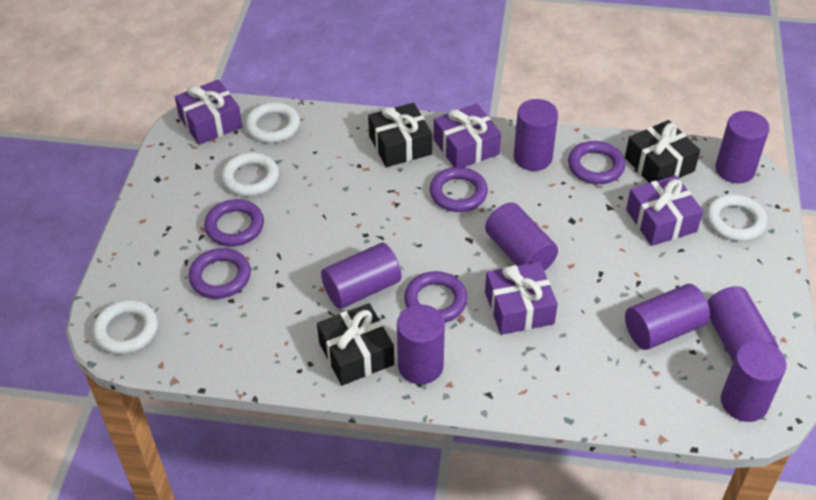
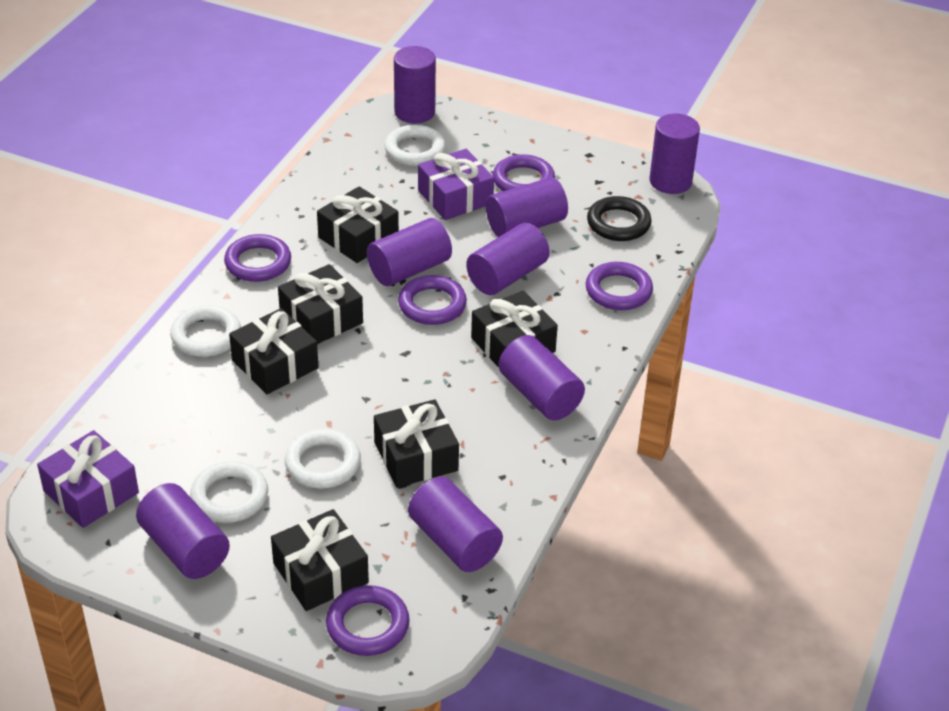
black gift: 3 -> 6
black ring: 0 -> 1
purple gift: 4 -> 2

